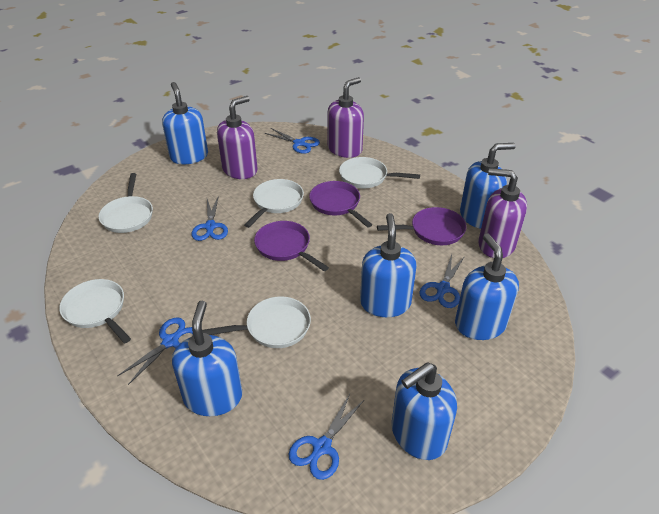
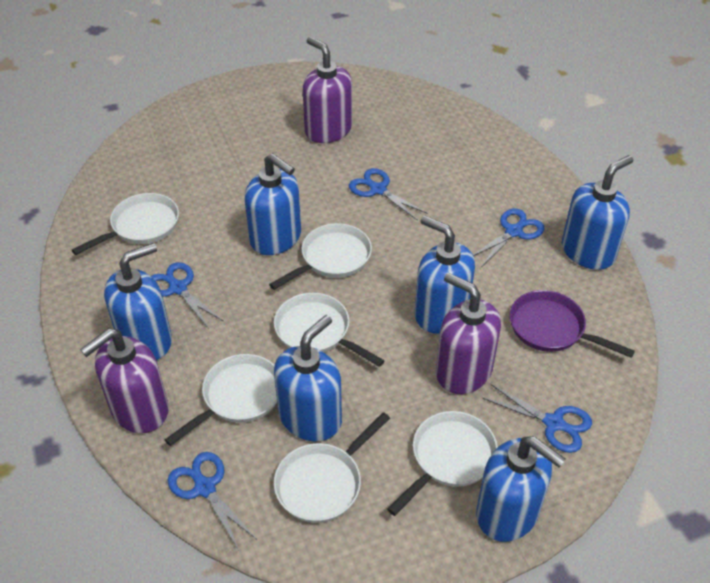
purple pan: 3 -> 1
white pan: 5 -> 6

